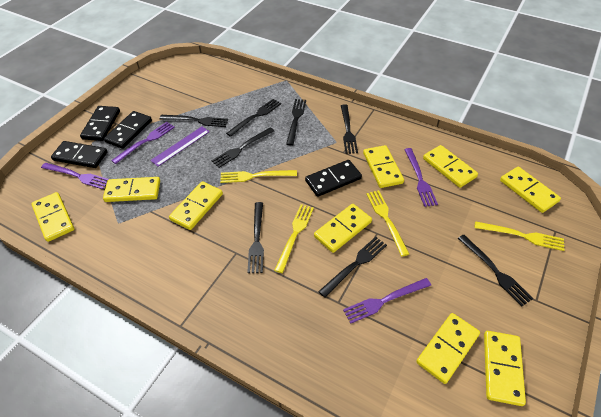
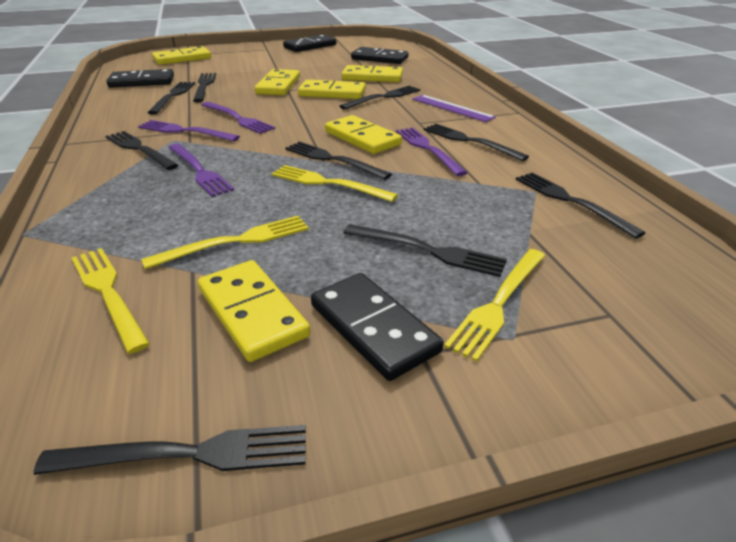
black fork: 8 -> 9
yellow domino: 9 -> 6

